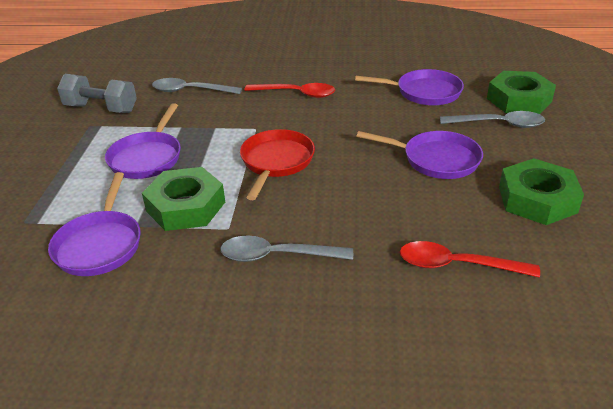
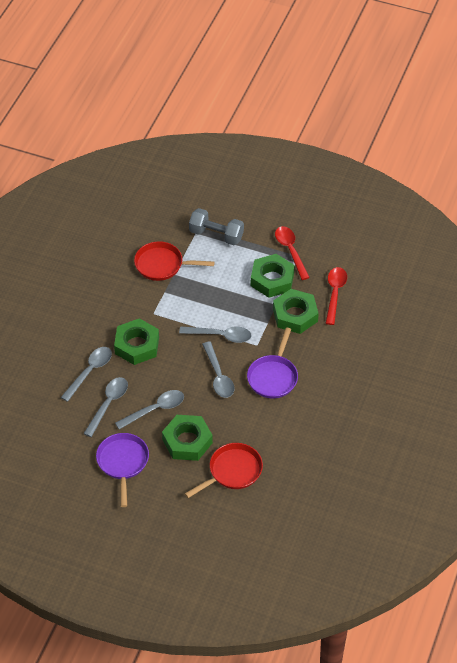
green nut: 3 -> 4
grey spoon: 3 -> 5
purple pan: 4 -> 2
red pan: 1 -> 2

